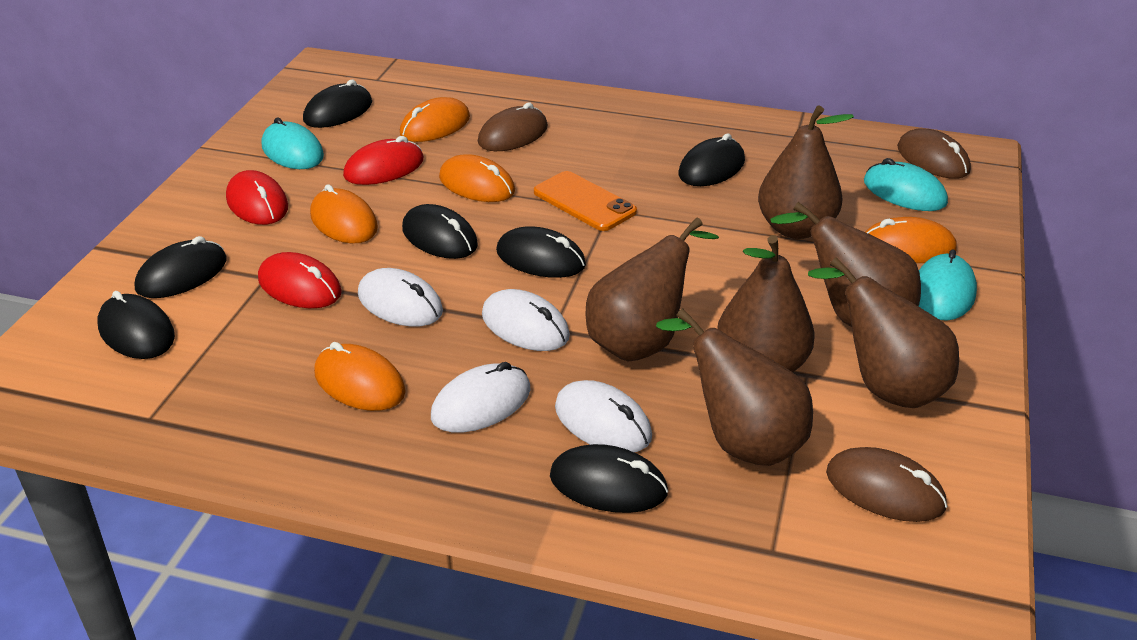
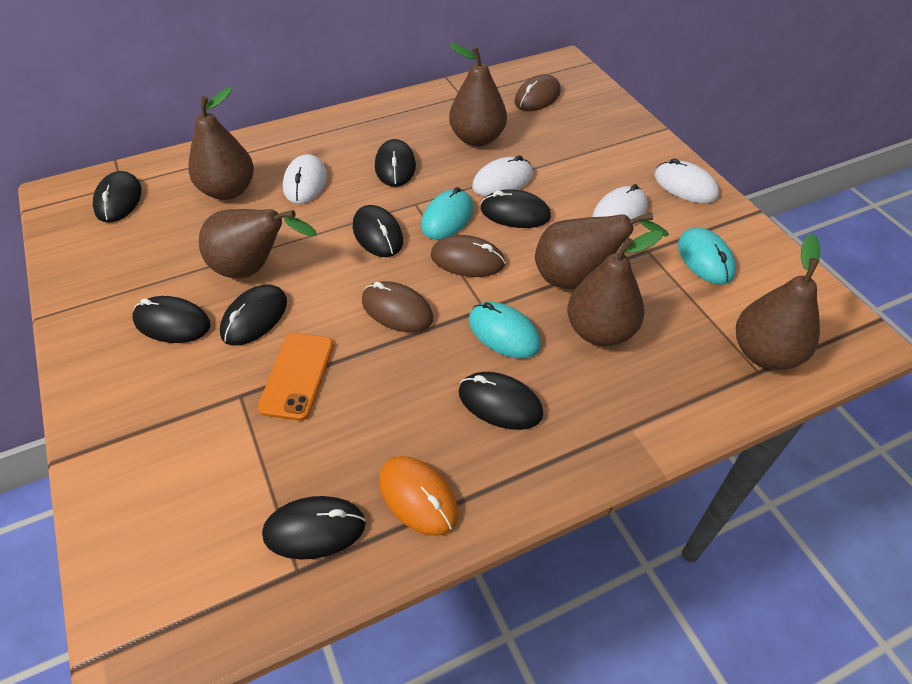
black mouse: 7 -> 8
orange mouse: 5 -> 1
red mouse: 3 -> 0

